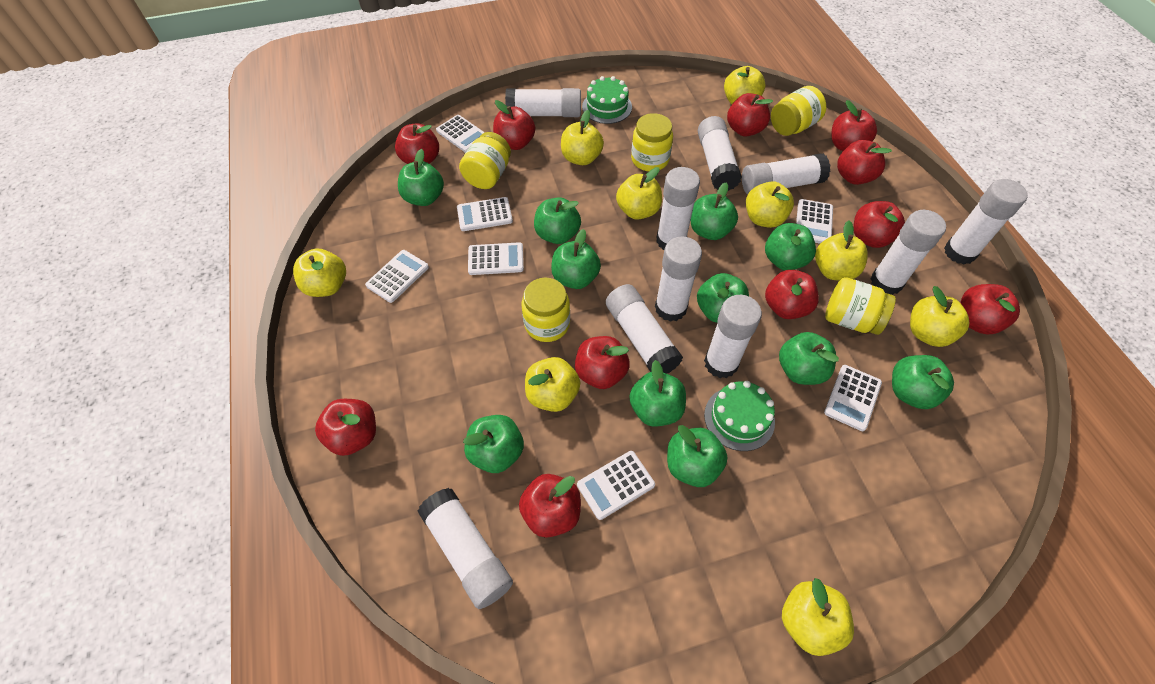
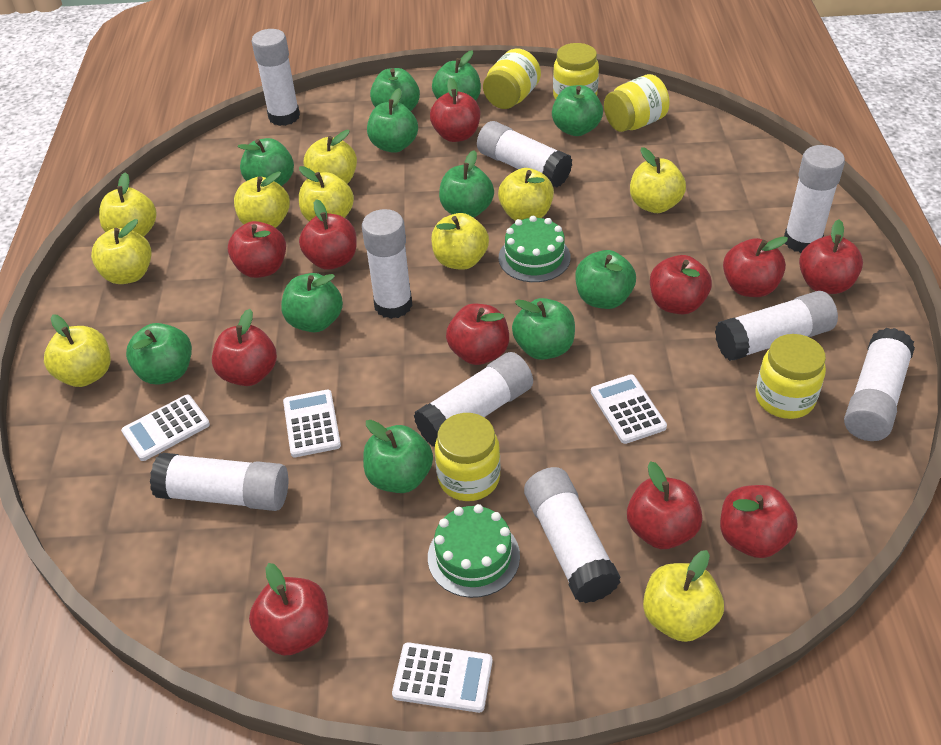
white calculator: 7 -> 4
white glue stick: 10 -> 9
yellow apple: 9 -> 10

